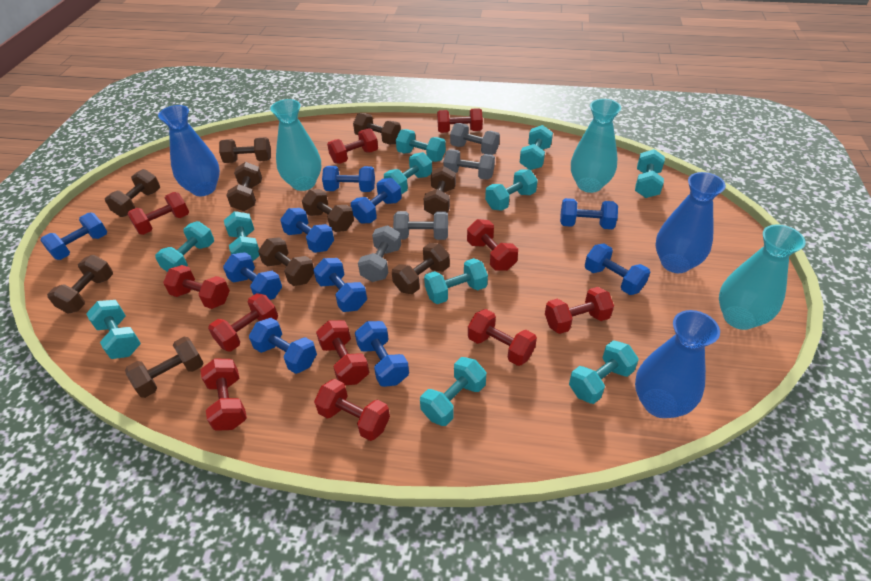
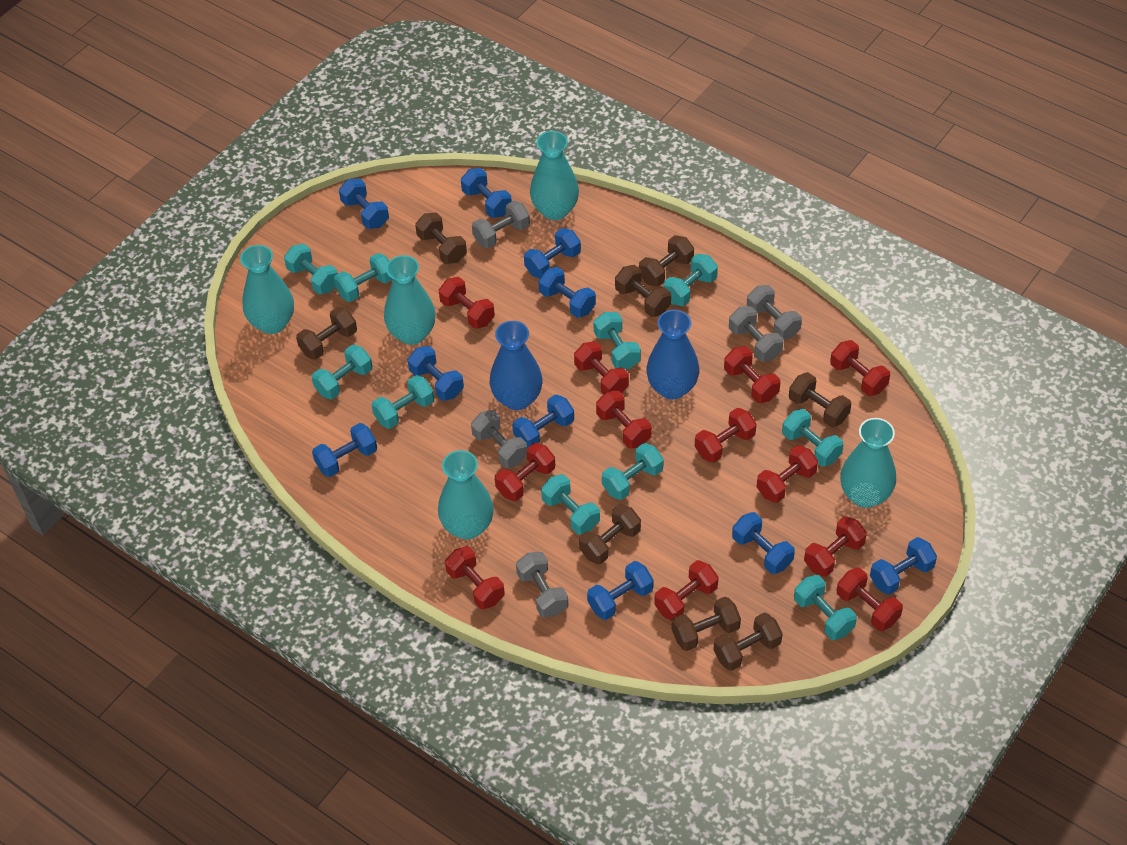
blue vase: 3 -> 2
brown dumbbell: 10 -> 8
grey dumbbell: 4 -> 5
red dumbbell: 11 -> 12
turquoise dumbbell: 11 -> 10
turquoise vase: 3 -> 5

